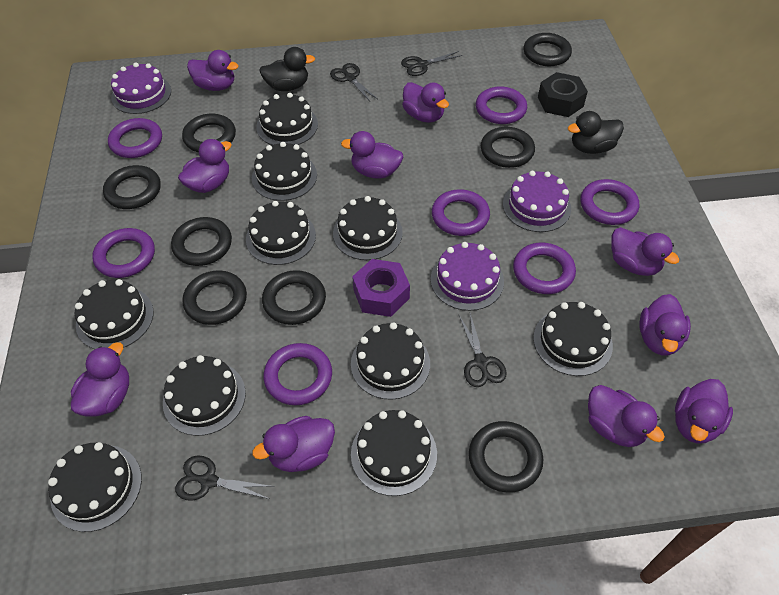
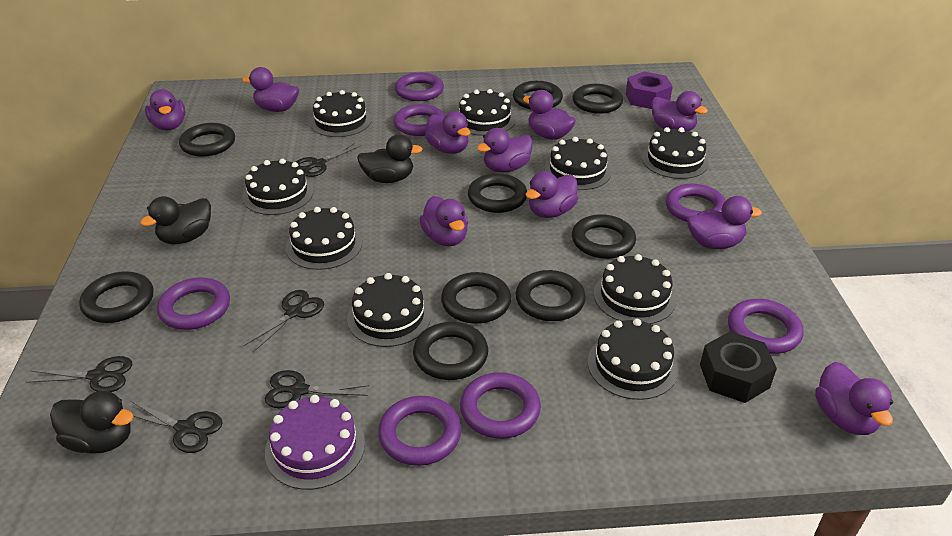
black cake: 10 -> 9
black duck: 2 -> 3
black ring: 8 -> 9
black scissors: 4 -> 5
purple cake: 3 -> 1

